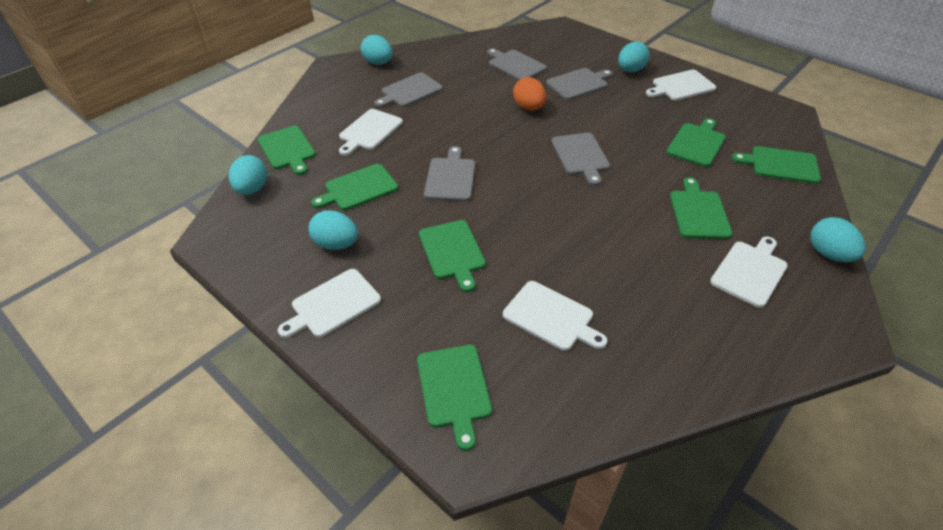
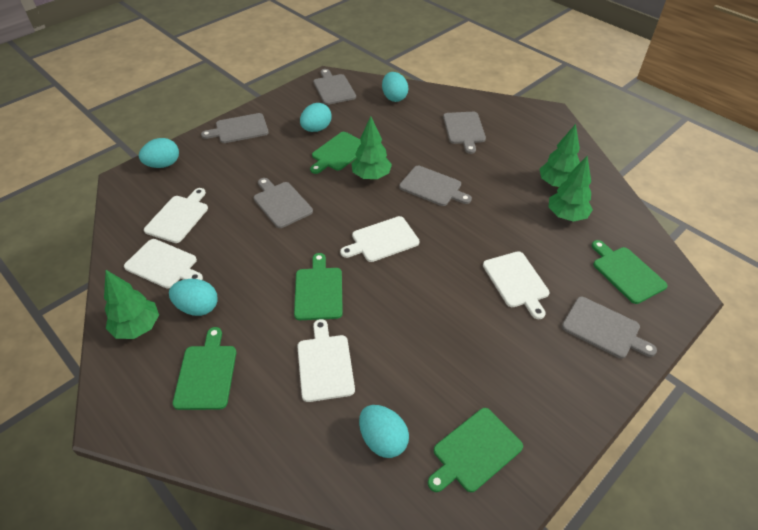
green cutting board: 7 -> 5
green tree: 0 -> 4
grey cutting board: 5 -> 6
orange egg: 1 -> 0

